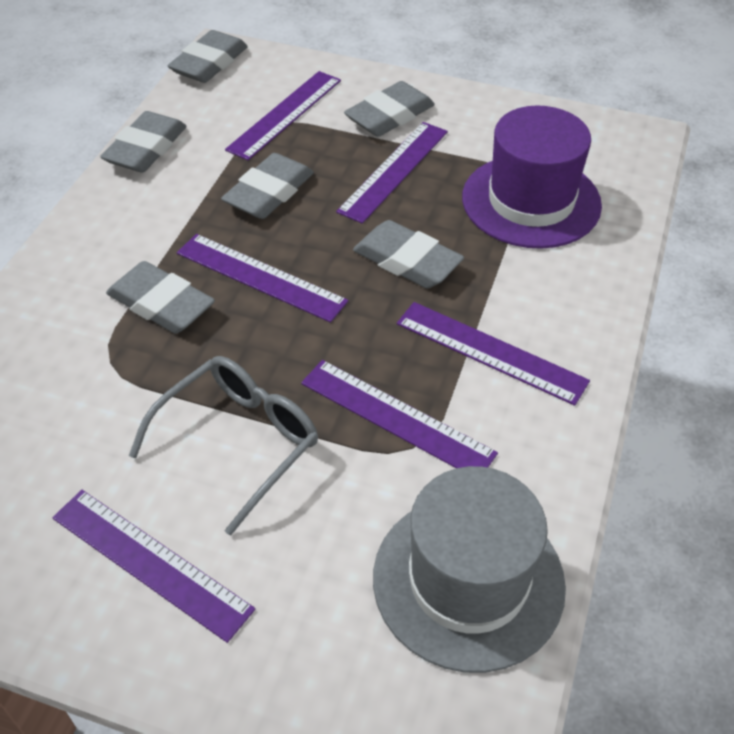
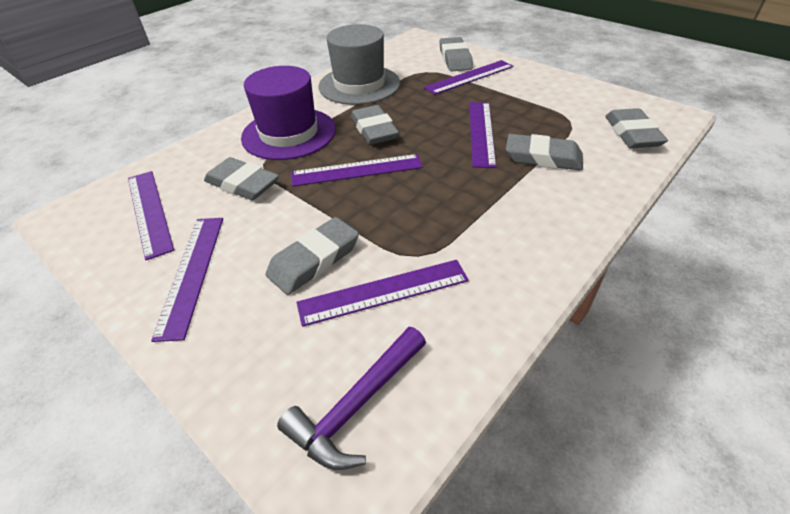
grey glasses: 1 -> 0
purple hammer: 0 -> 1

